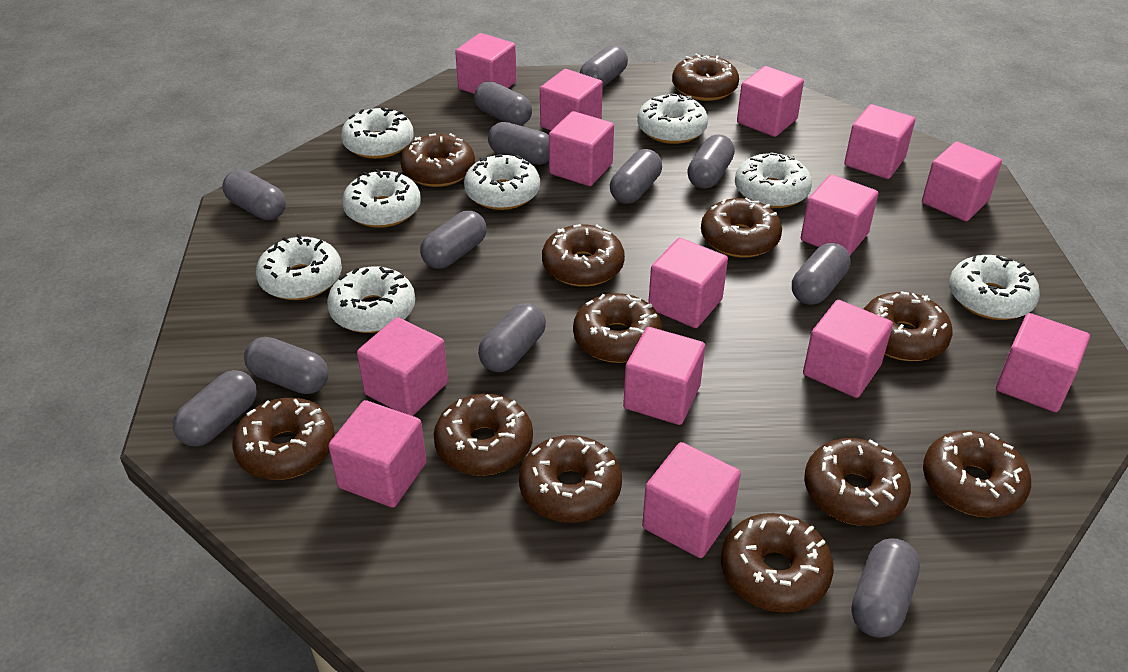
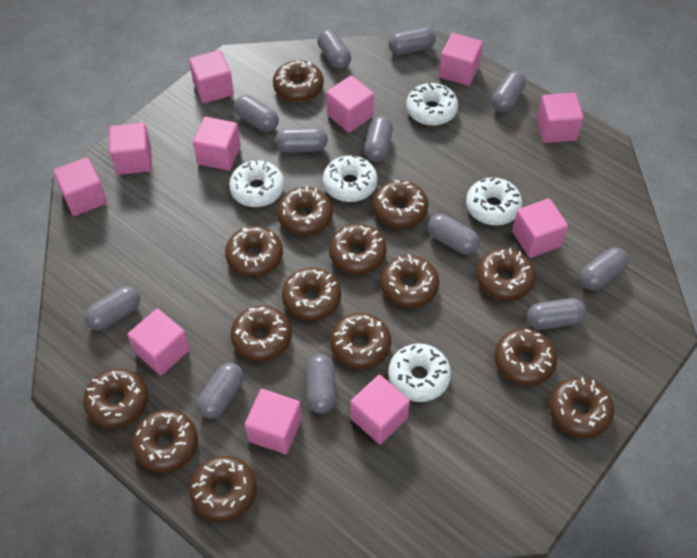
brown donut: 12 -> 15
pink cube: 14 -> 11
white donut: 8 -> 5

